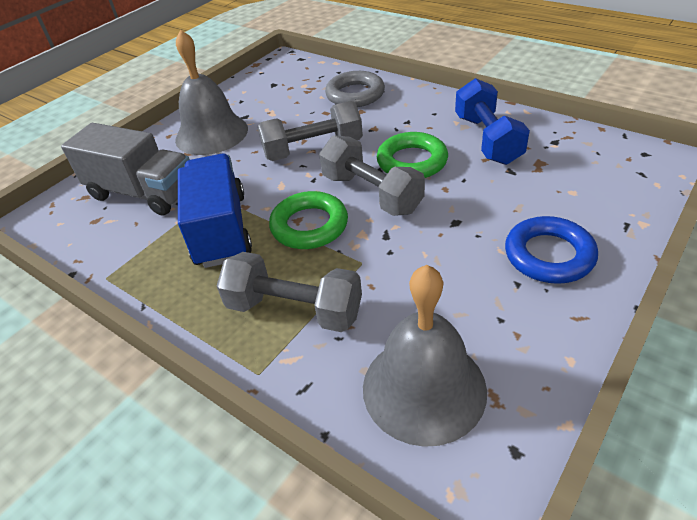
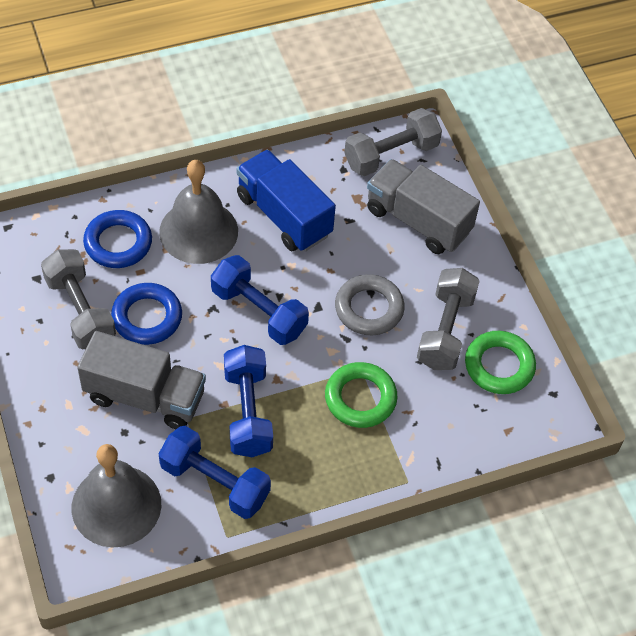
blue dumbbell: 1 -> 3
blue ring: 1 -> 2
grey truck: 1 -> 2

